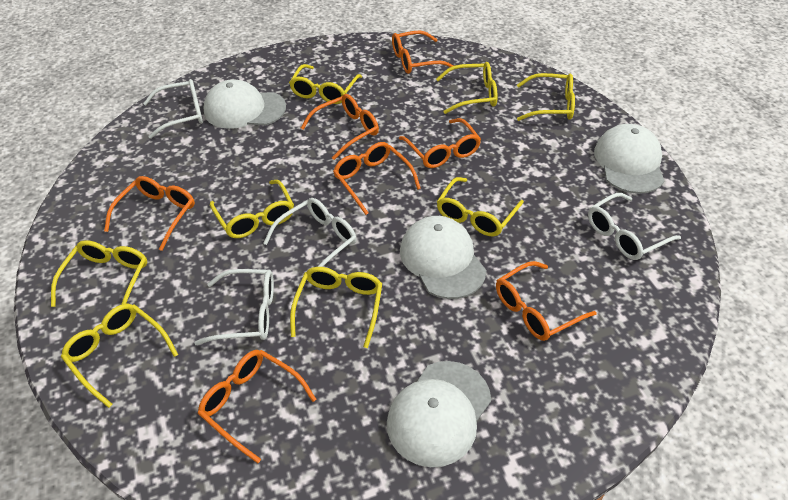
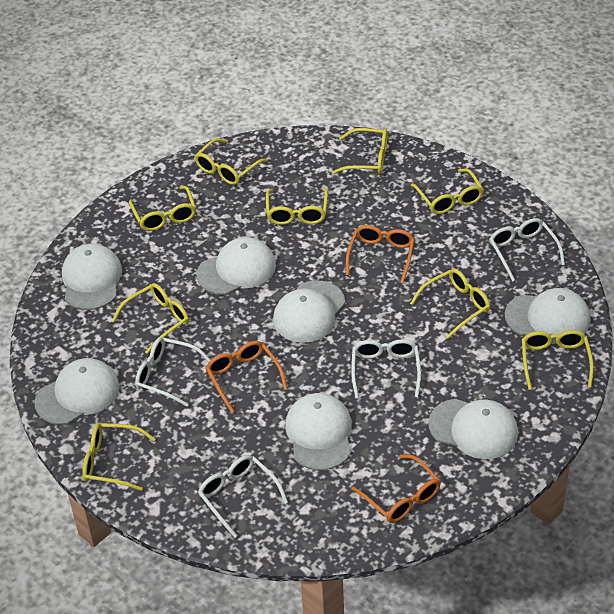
orange glasses: 7 -> 3
white cap: 4 -> 7
yellow glasses: 8 -> 9

